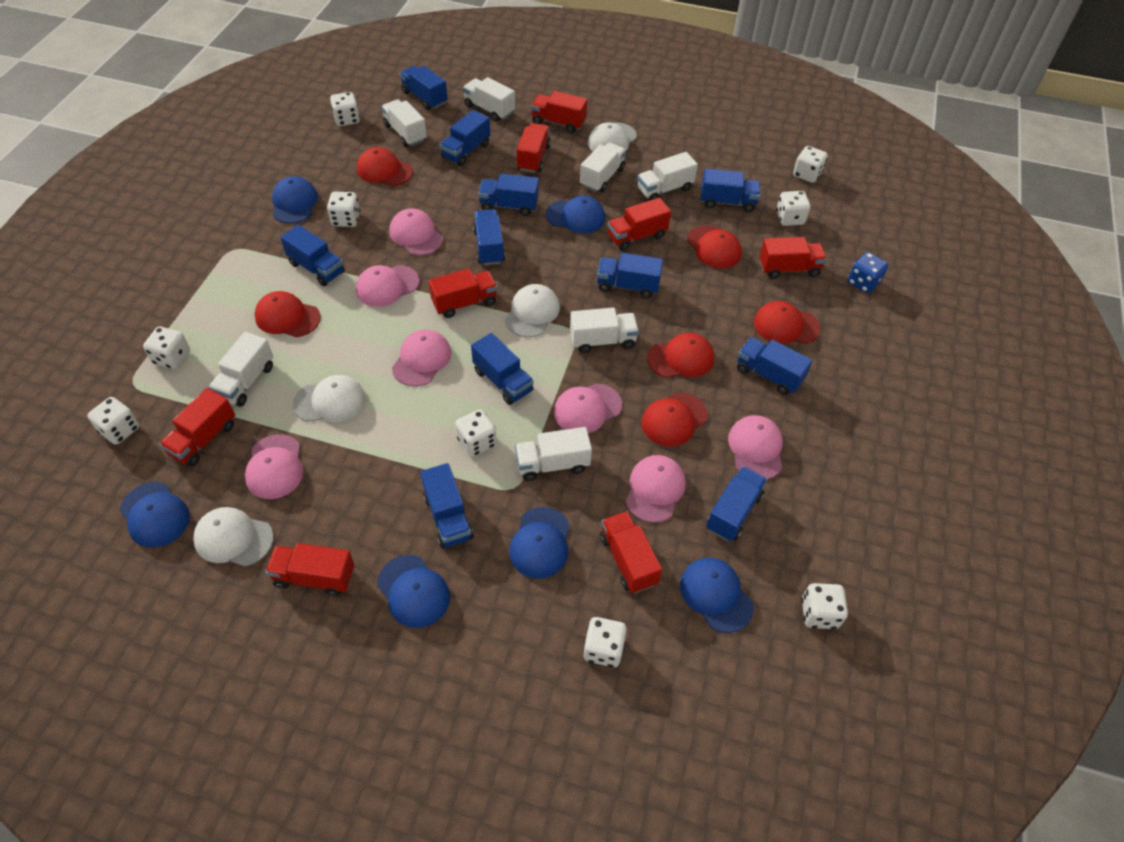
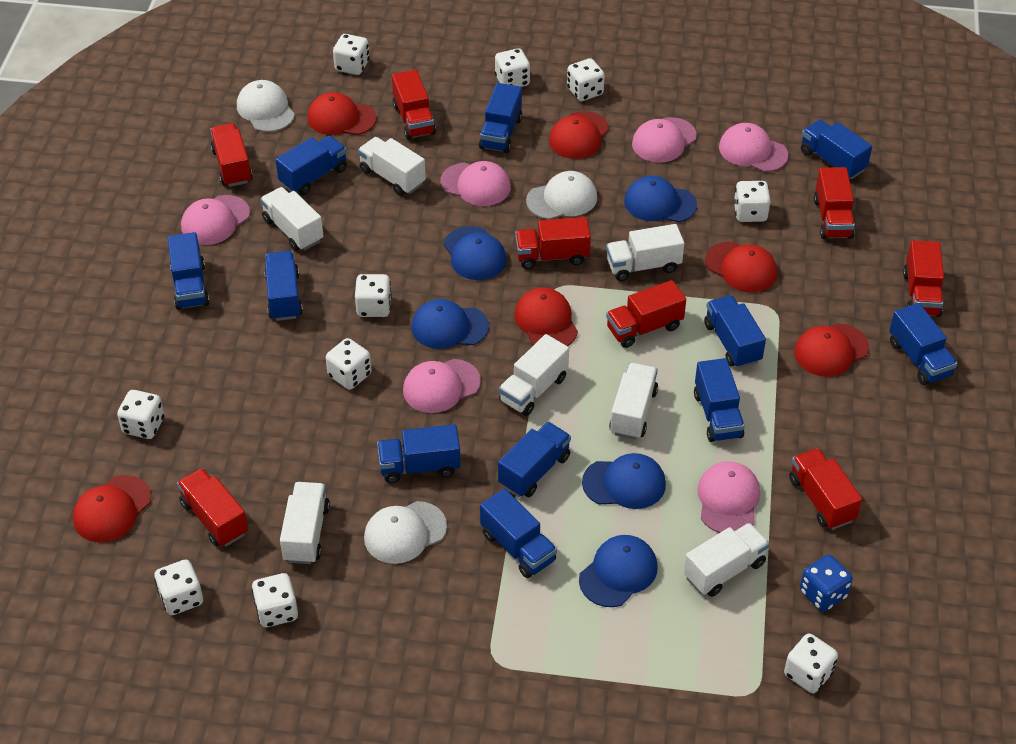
blue cap: 6 -> 5
pink cap: 7 -> 6
white cap: 4 -> 3
white dice: 9 -> 10

